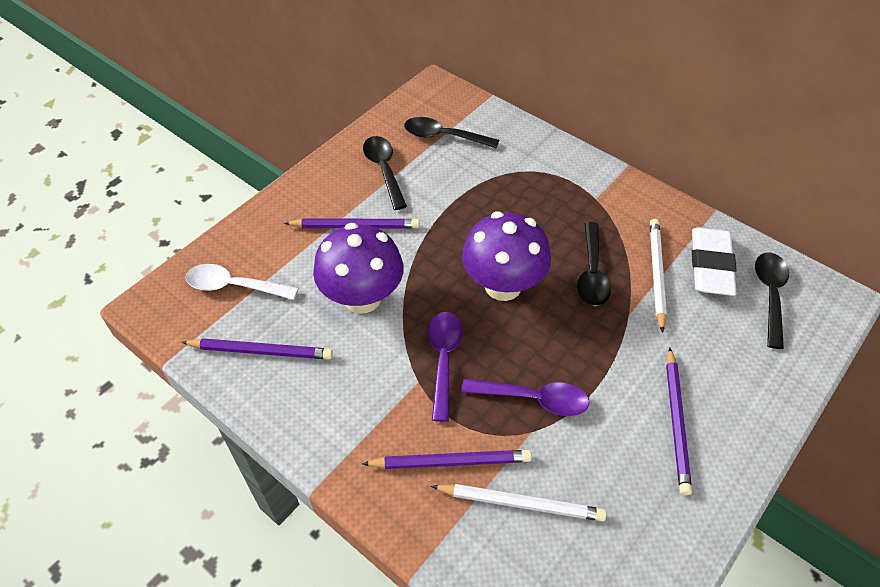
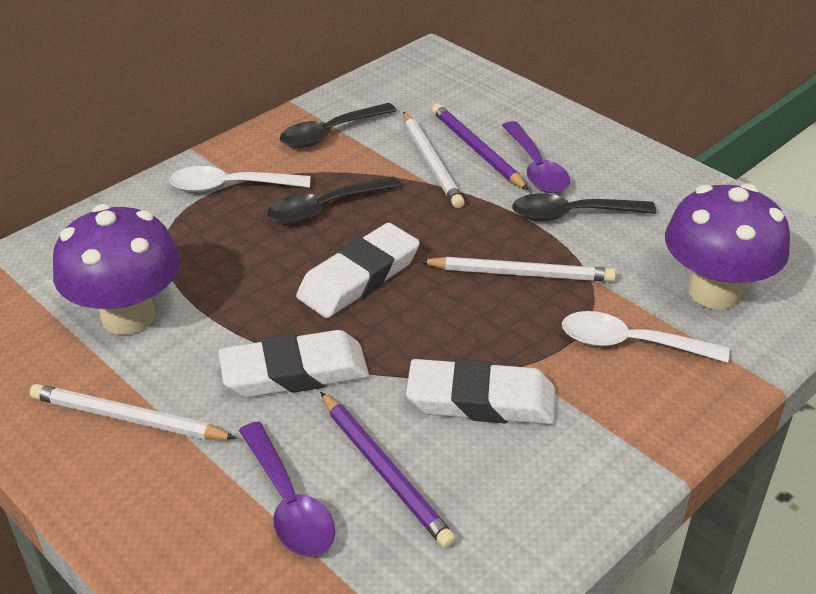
black spoon: 4 -> 3
purple pencil: 4 -> 2
white eraser: 1 -> 3
white pencil: 2 -> 3
white spoon: 1 -> 2

